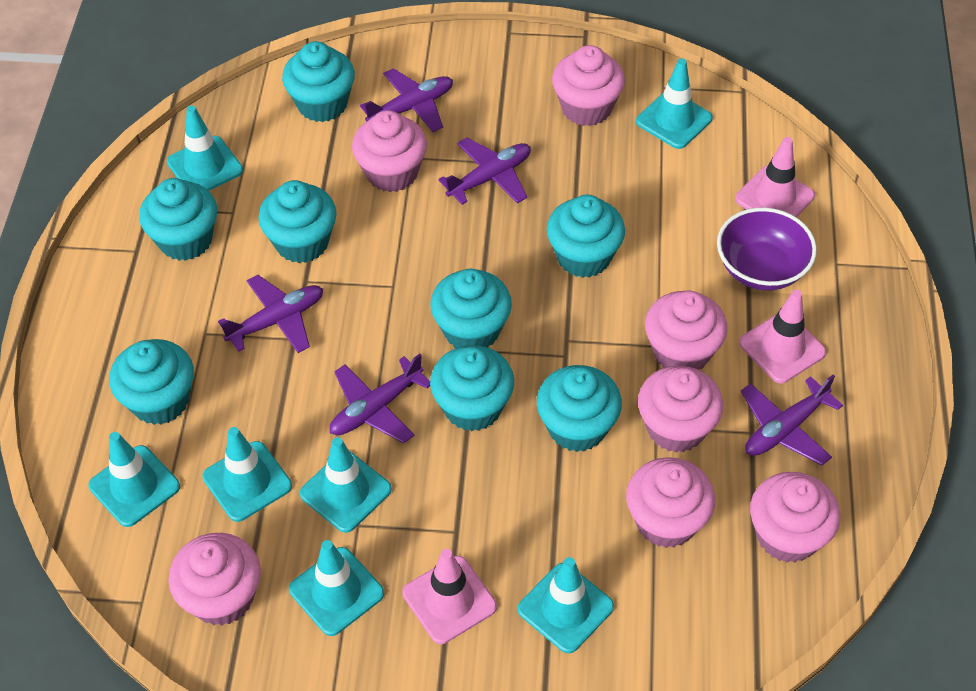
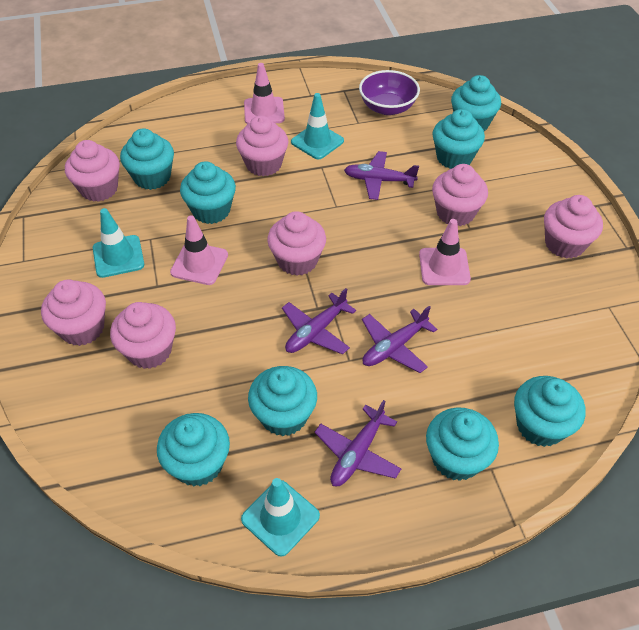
purple plane: 5 -> 4
turquoise traffic cone: 7 -> 3

